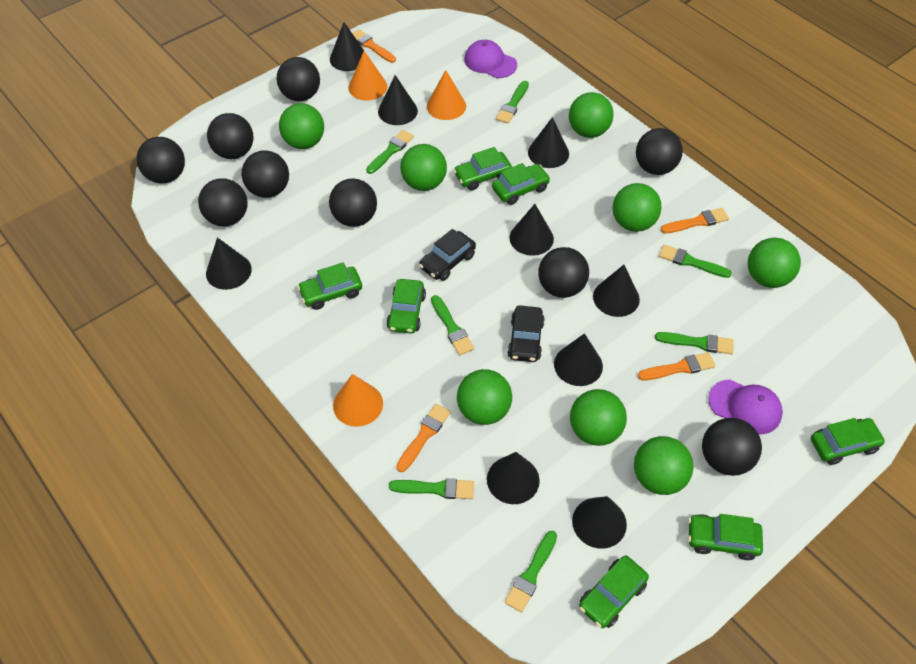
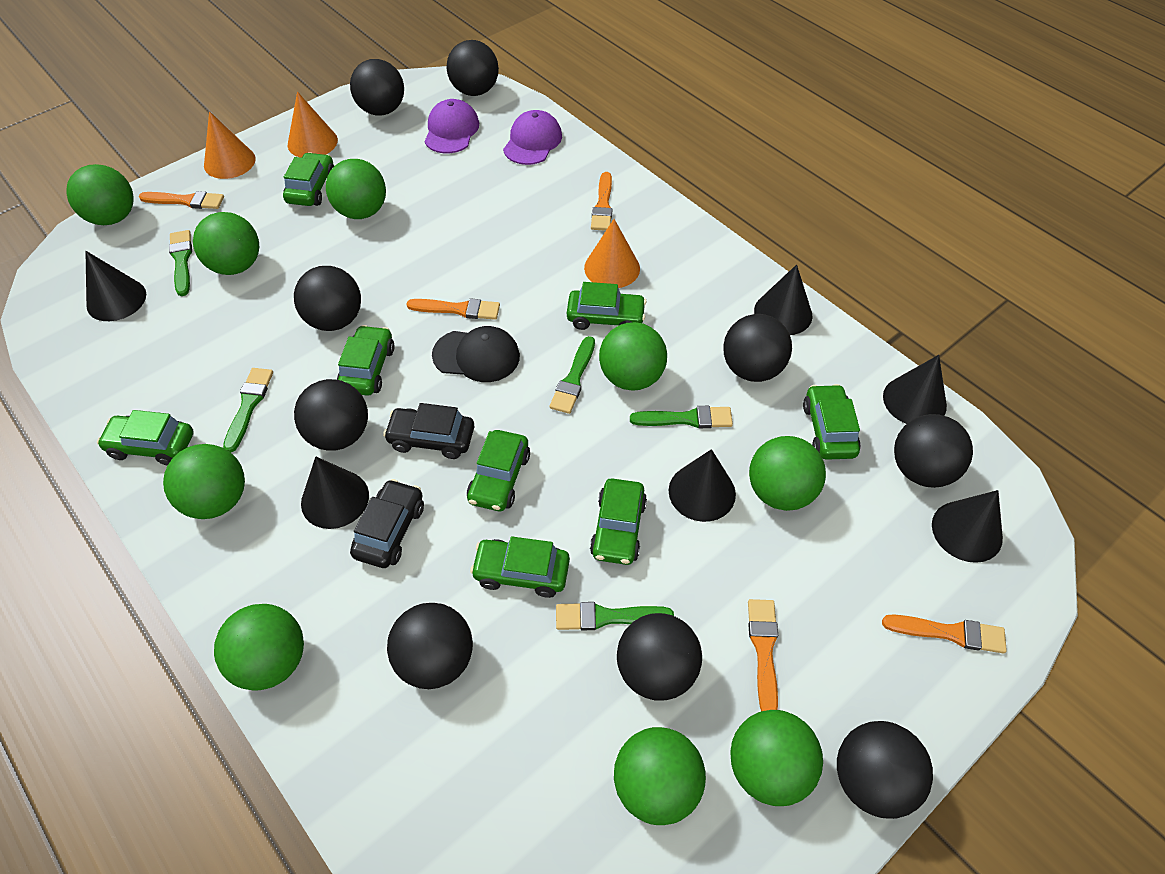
black cap: 0 -> 1
black cone: 9 -> 6
green ball: 8 -> 9
green brush: 7 -> 5
green car: 7 -> 8
orange brush: 4 -> 5

